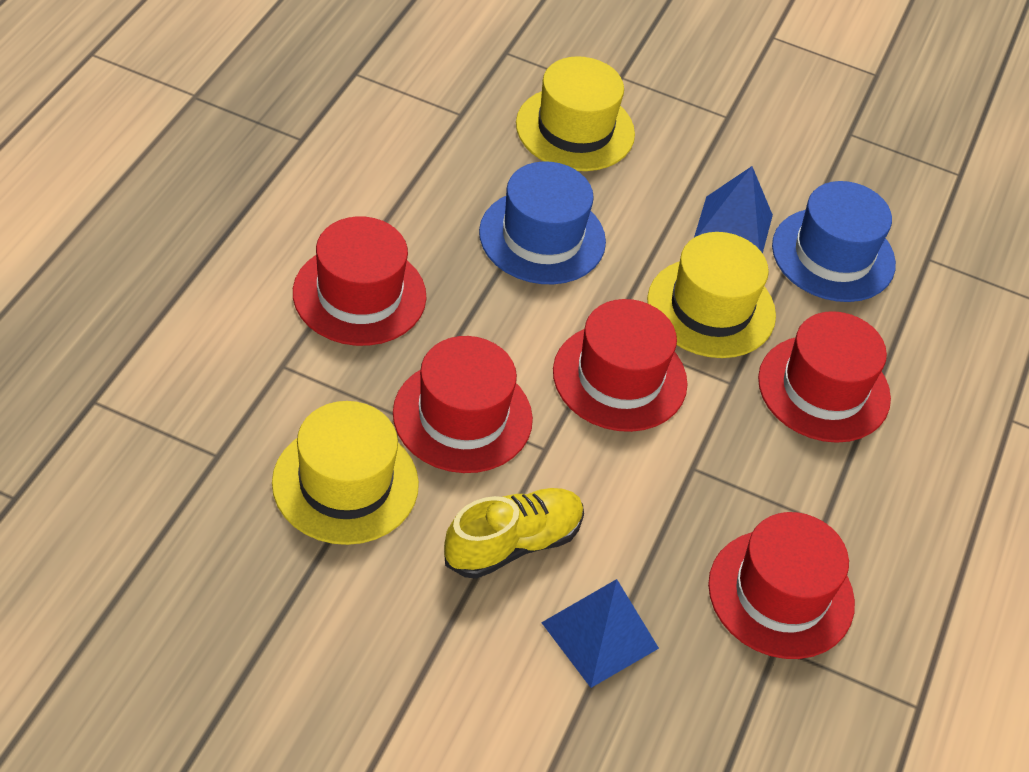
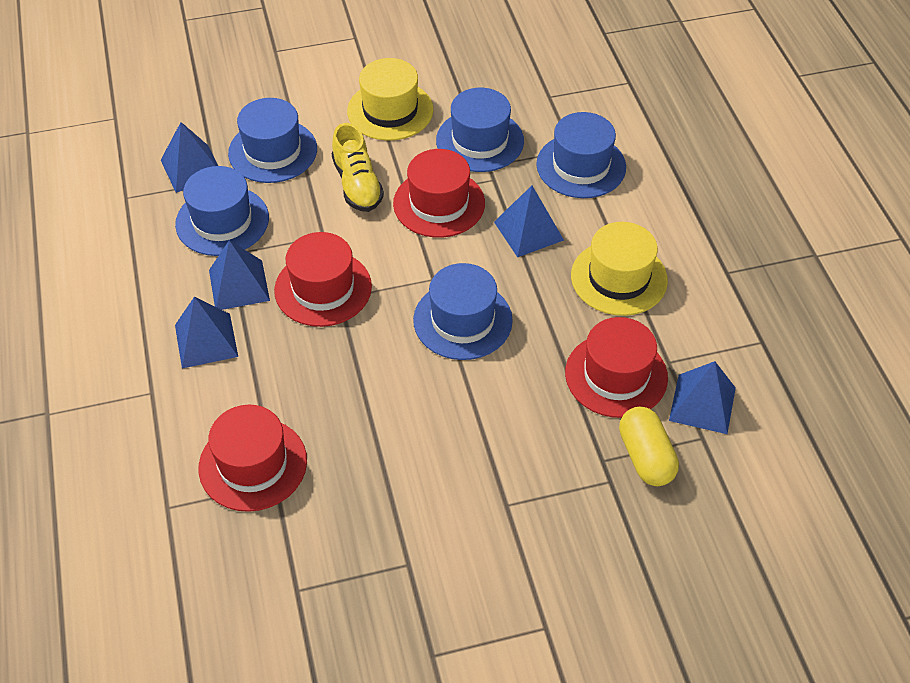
blue hat: 2 -> 5
blue pyramid: 2 -> 5
red hat: 5 -> 4
yellow capsule: 0 -> 1
yellow hat: 3 -> 2

